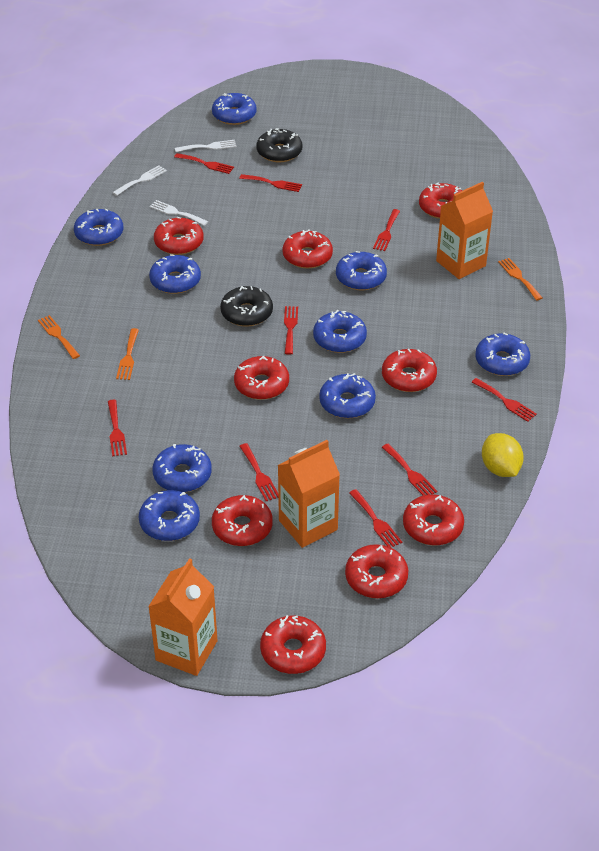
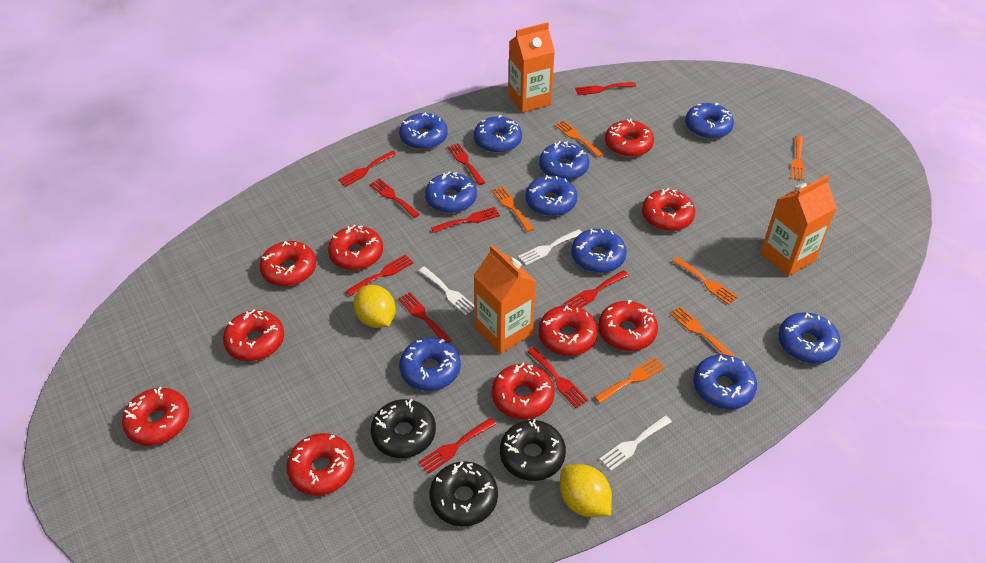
black donut: 2 -> 3
blue donut: 9 -> 10
orange fork: 3 -> 6
red donut: 9 -> 10
red fork: 9 -> 10
yellow lemon: 1 -> 2

